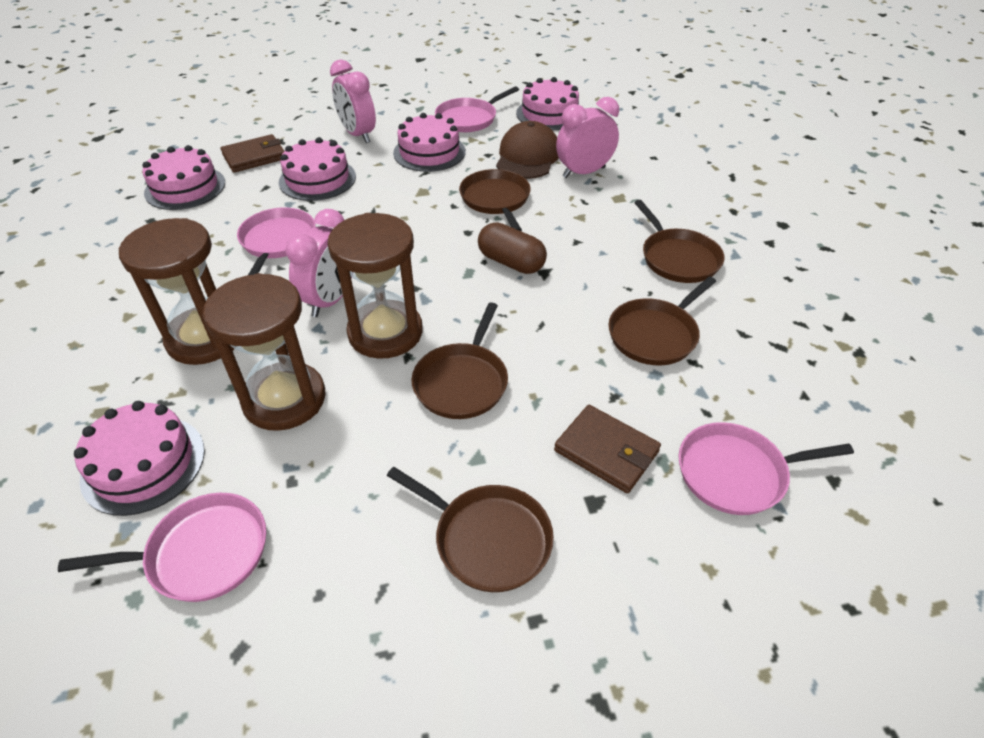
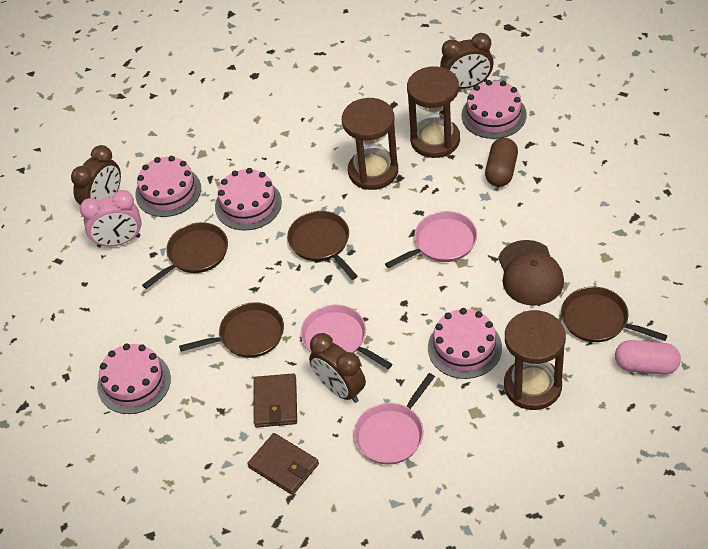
brown clock: 0 -> 3
brown pan: 5 -> 4
pink capsule: 0 -> 1
pink clock: 3 -> 1
pink pan: 4 -> 3

